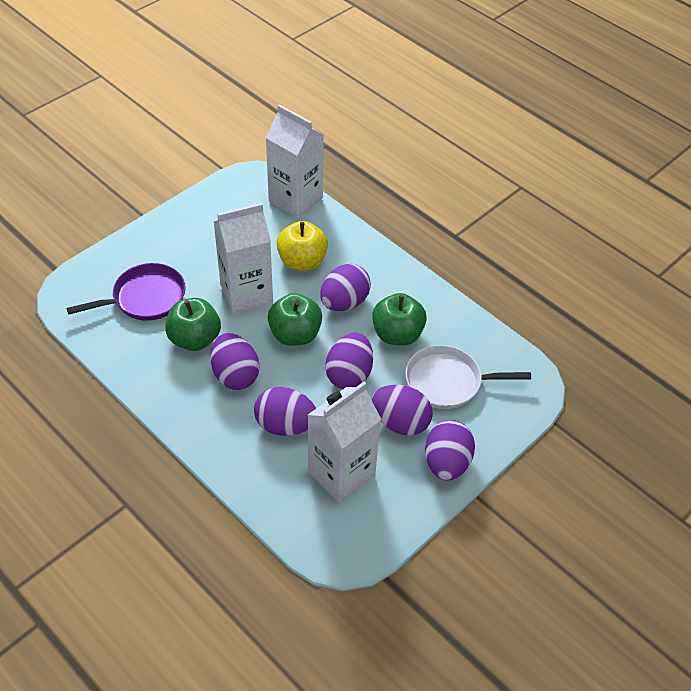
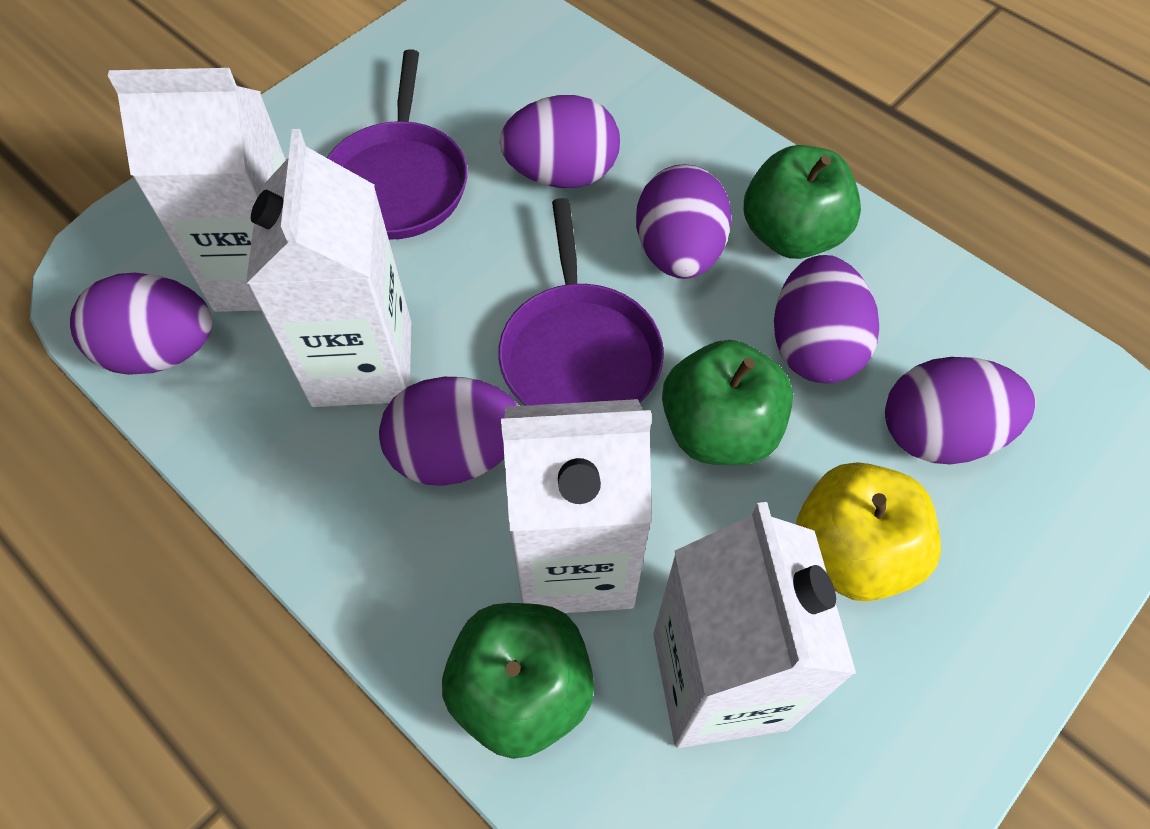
purple pan: 1 -> 2
white carton: 3 -> 4
white pan: 1 -> 0

